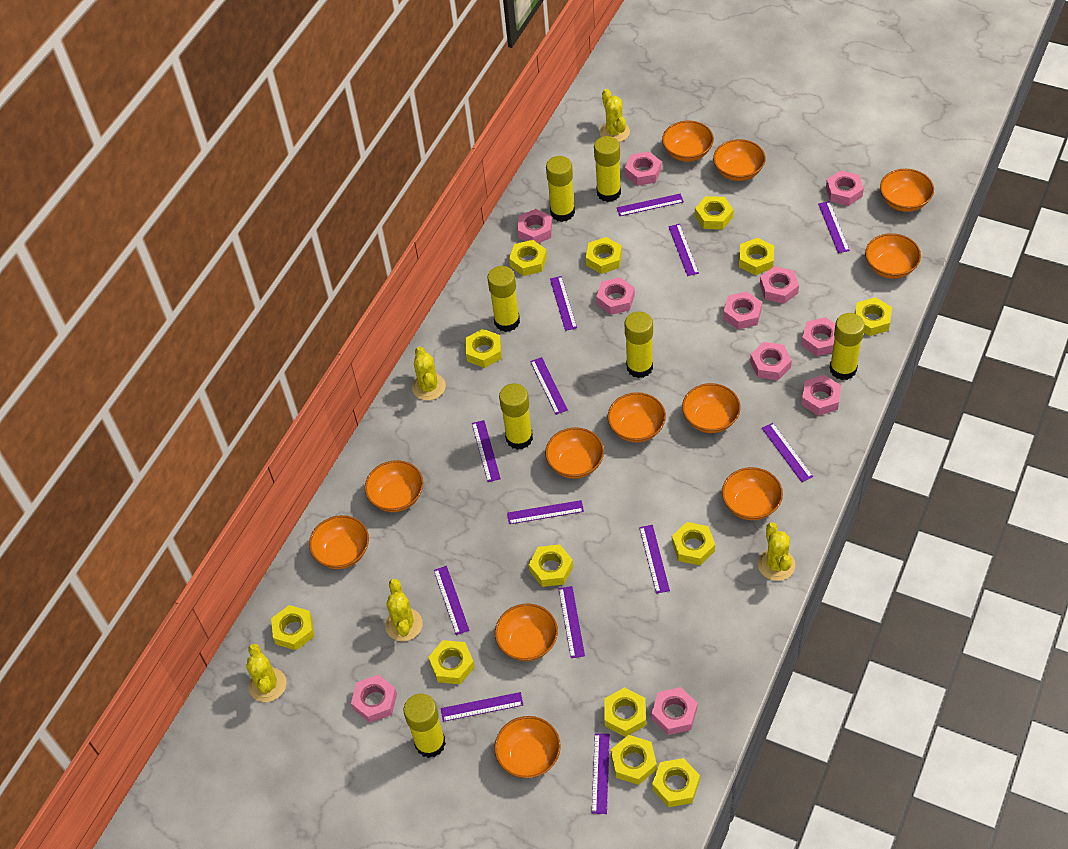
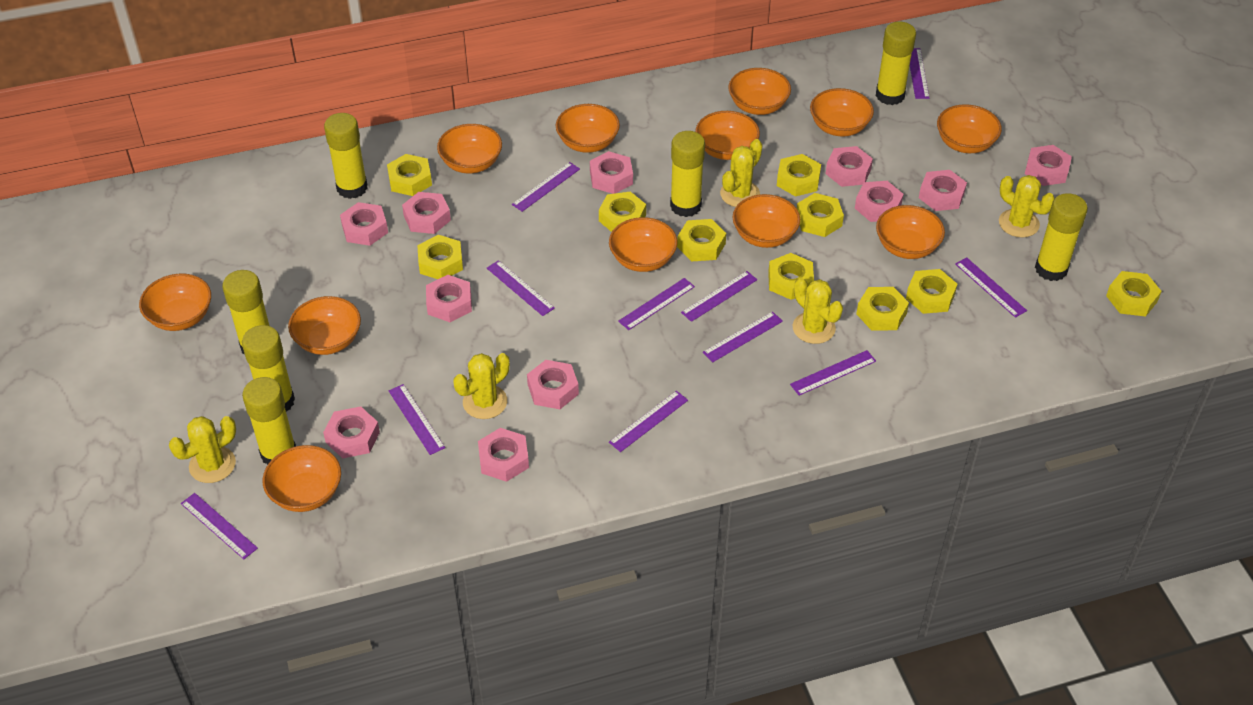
purple ruler: 13 -> 11
yellow nut: 13 -> 10

